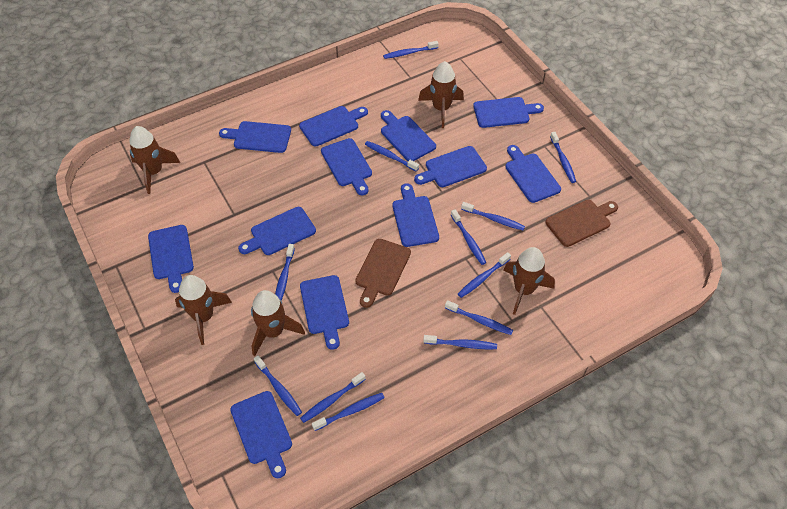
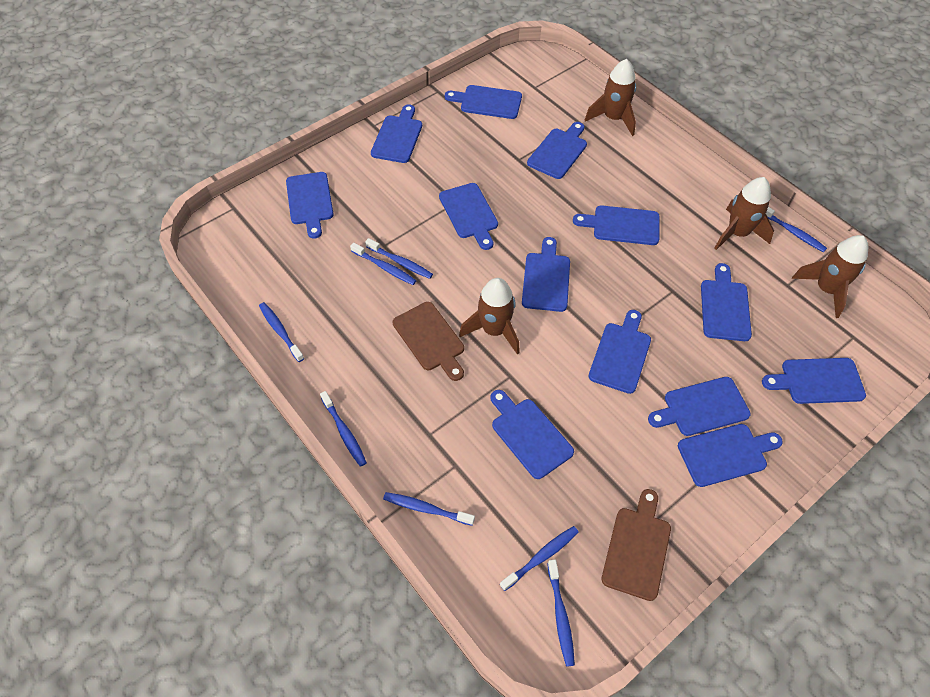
blue cutting board: 12 -> 13
blue toothbrush: 12 -> 8
brown rocket: 5 -> 4

